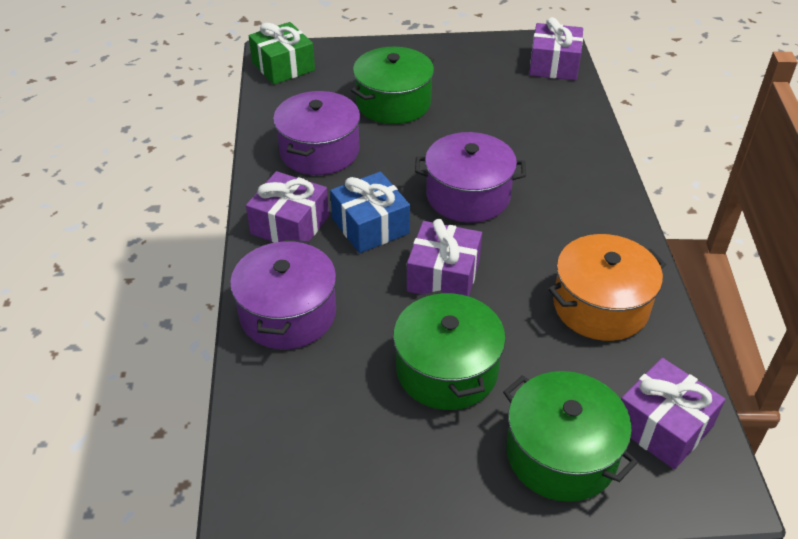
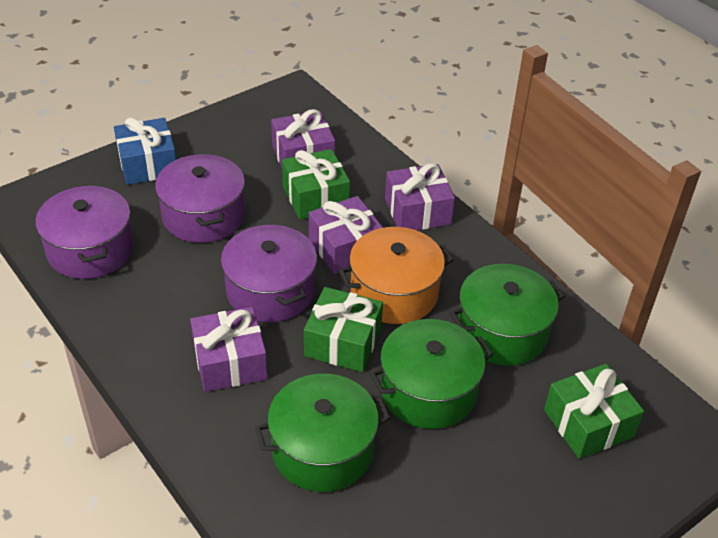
green gift: 1 -> 3

